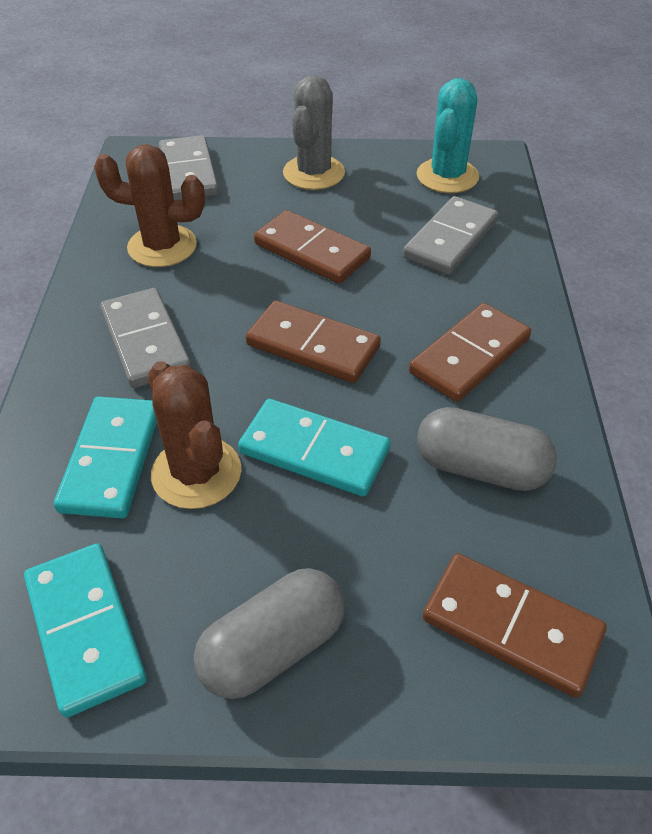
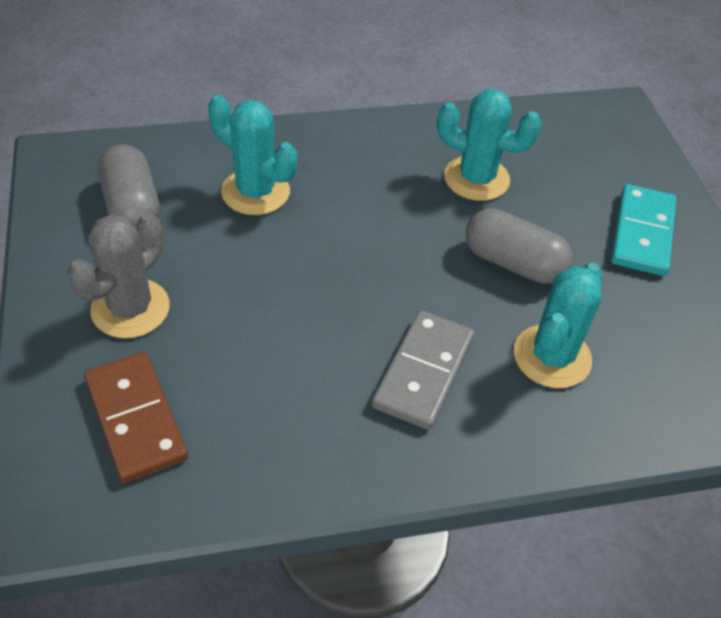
brown cactus: 2 -> 0
brown domino: 4 -> 1
grey domino: 3 -> 1
turquoise cactus: 1 -> 3
turquoise domino: 3 -> 1

